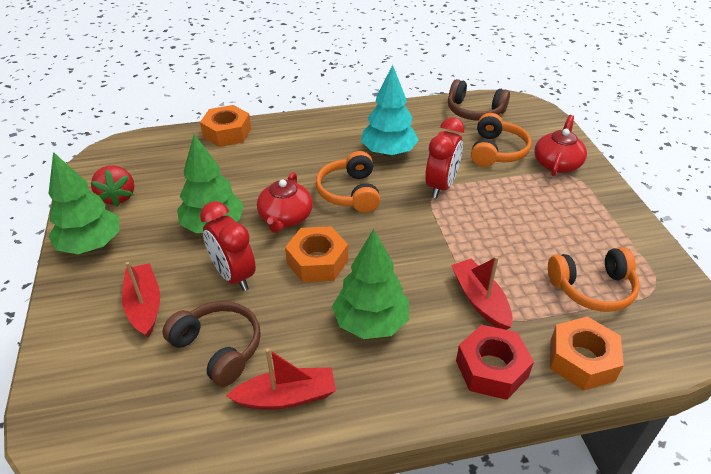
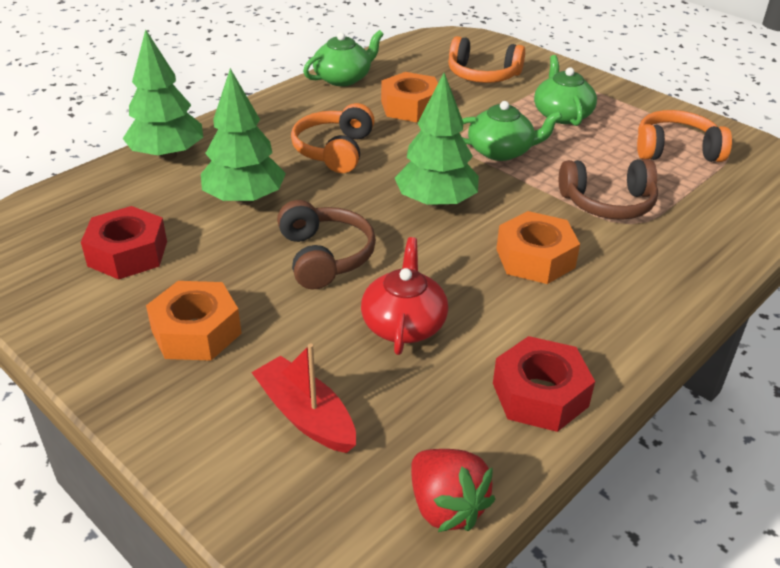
green teapot: 0 -> 3
red boat: 3 -> 1
red clock: 2 -> 0
red nut: 1 -> 2
red teapot: 2 -> 1
turquoise tree: 1 -> 0

